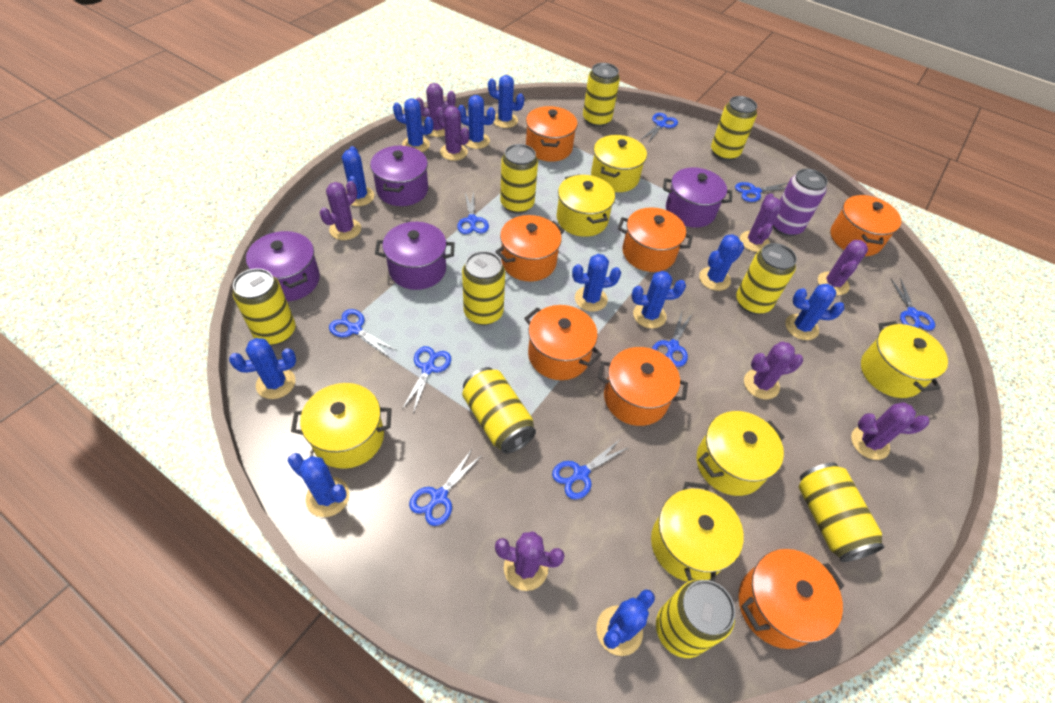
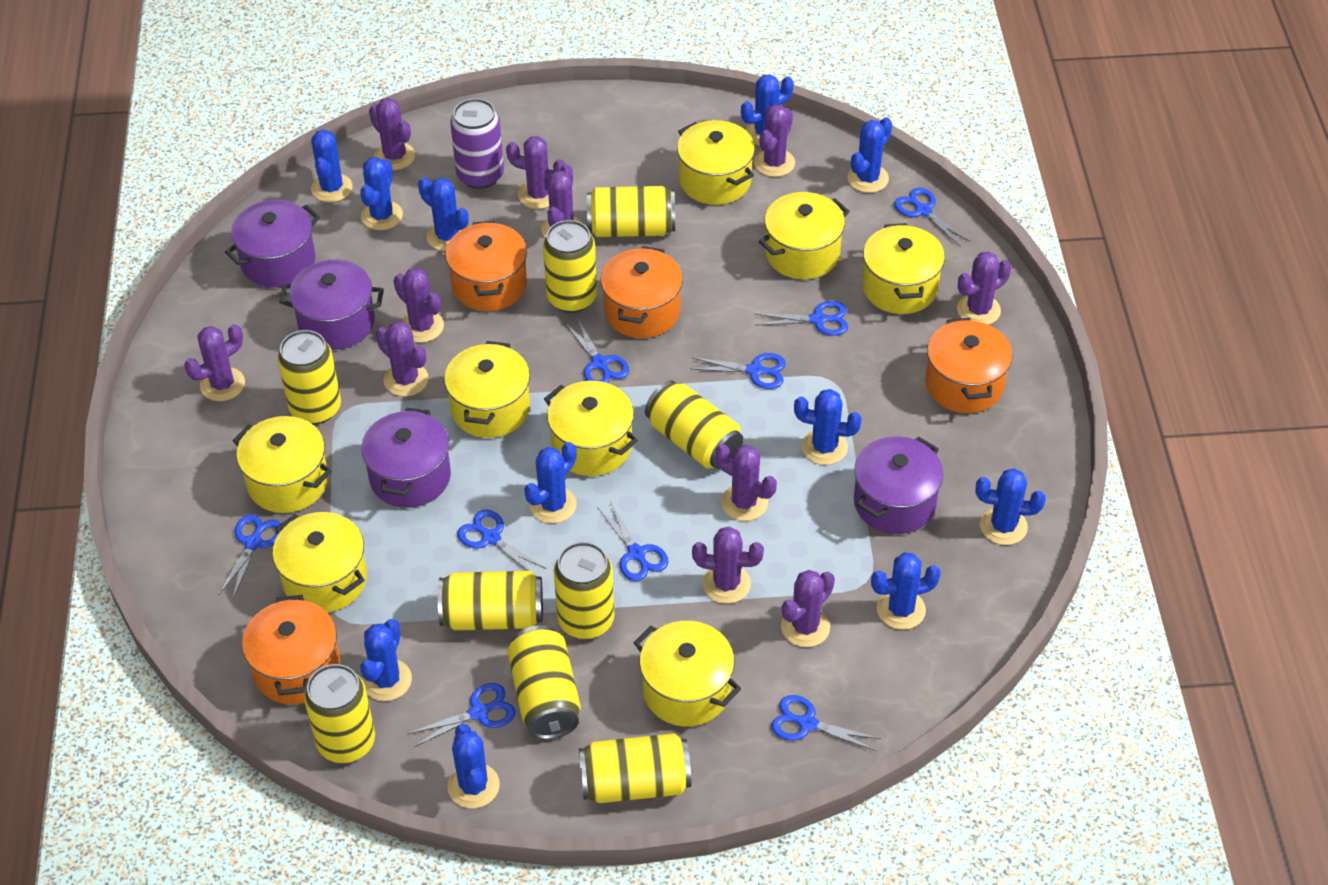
orange pot: 7 -> 4
purple cactus: 8 -> 11
yellow pot: 6 -> 8

